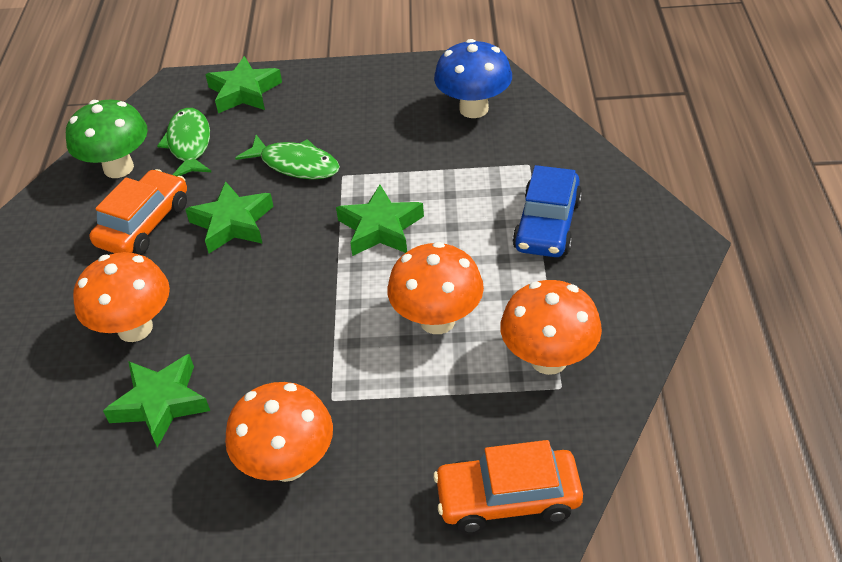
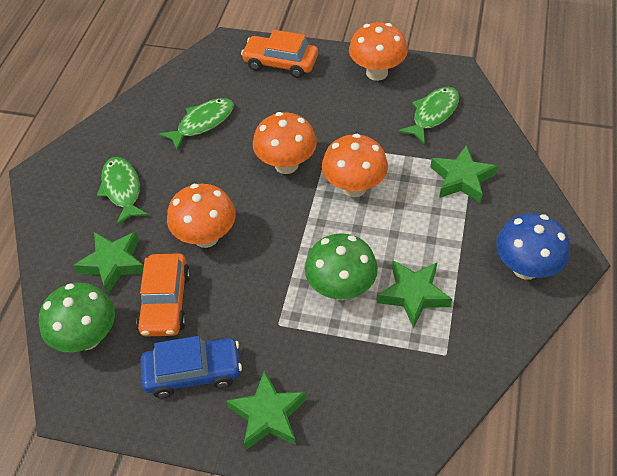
green fish: 2 -> 3
green mushroom: 1 -> 2

